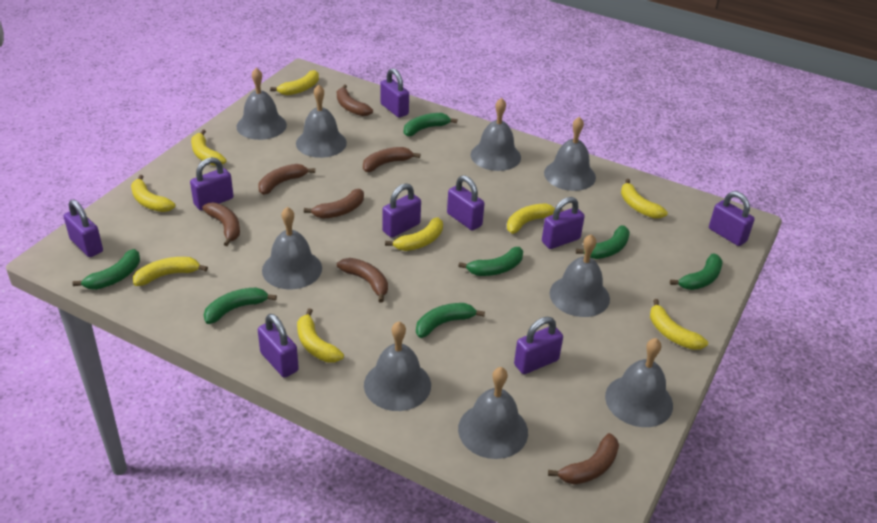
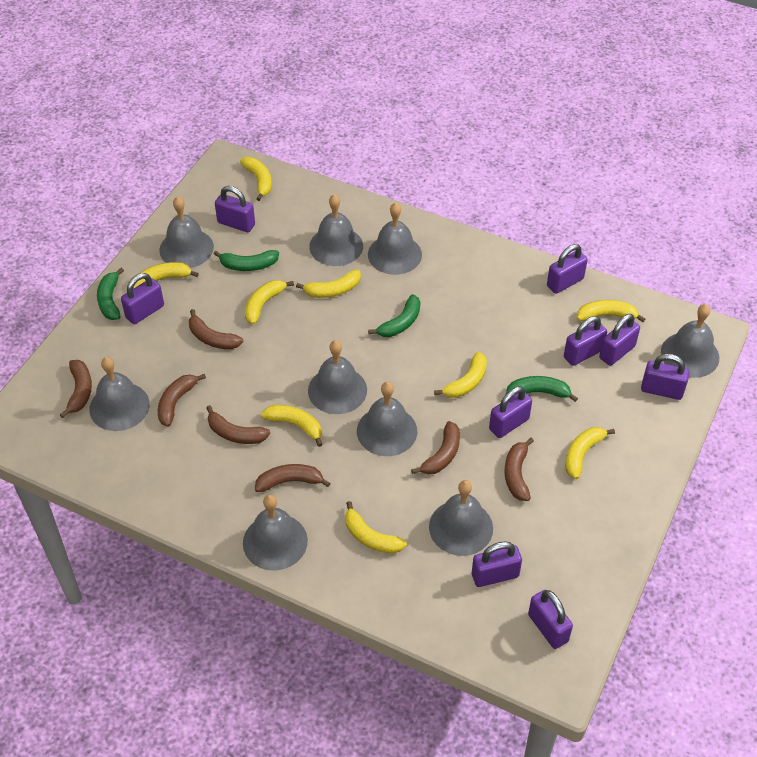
green banana: 7 -> 4

